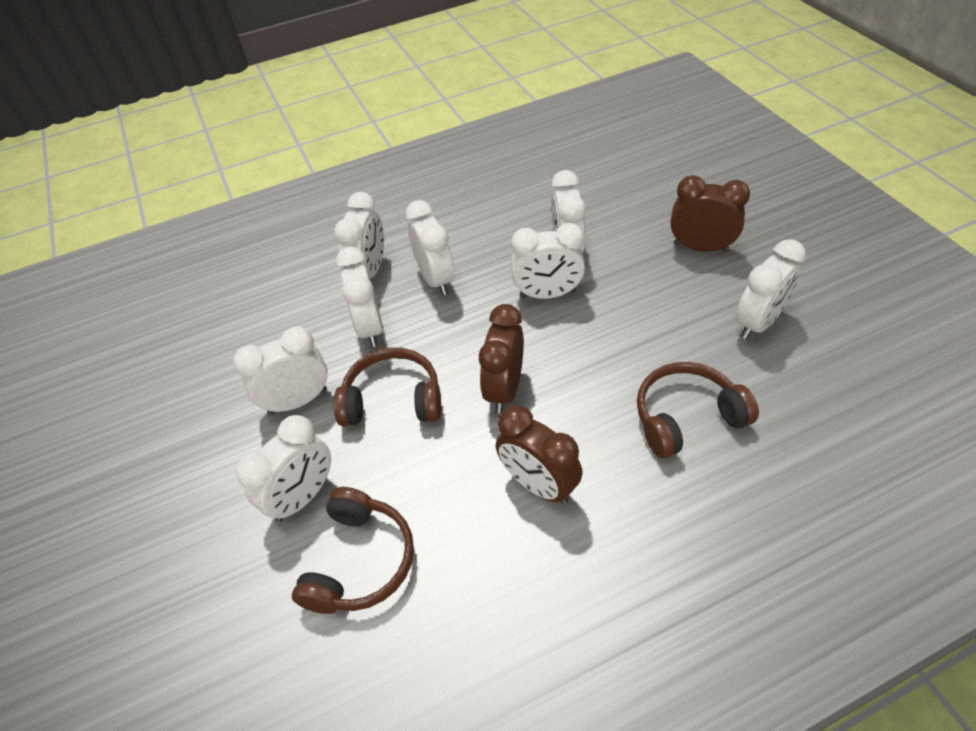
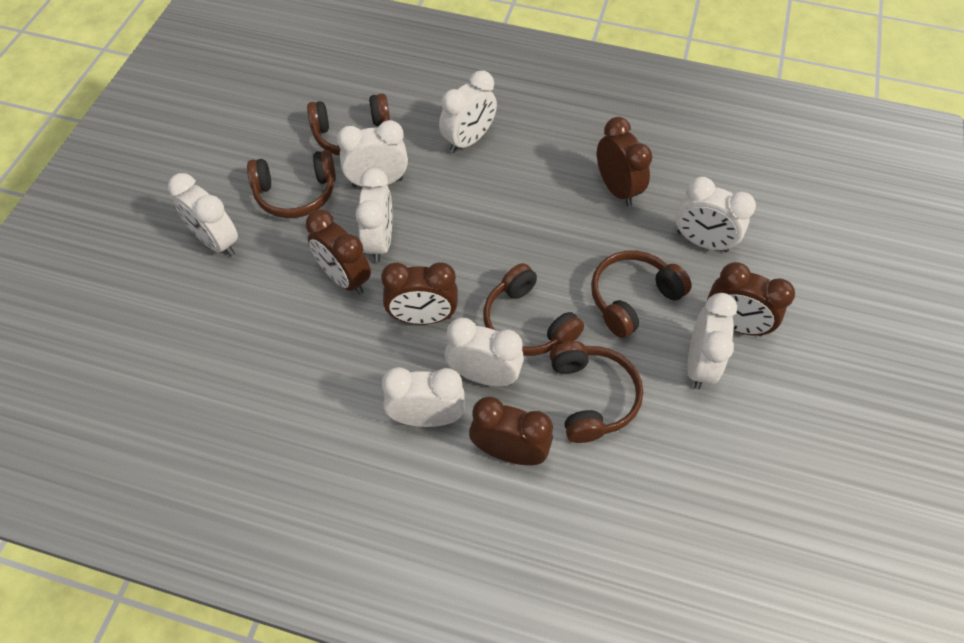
brown clock: 3 -> 5
brown headphones: 3 -> 5

